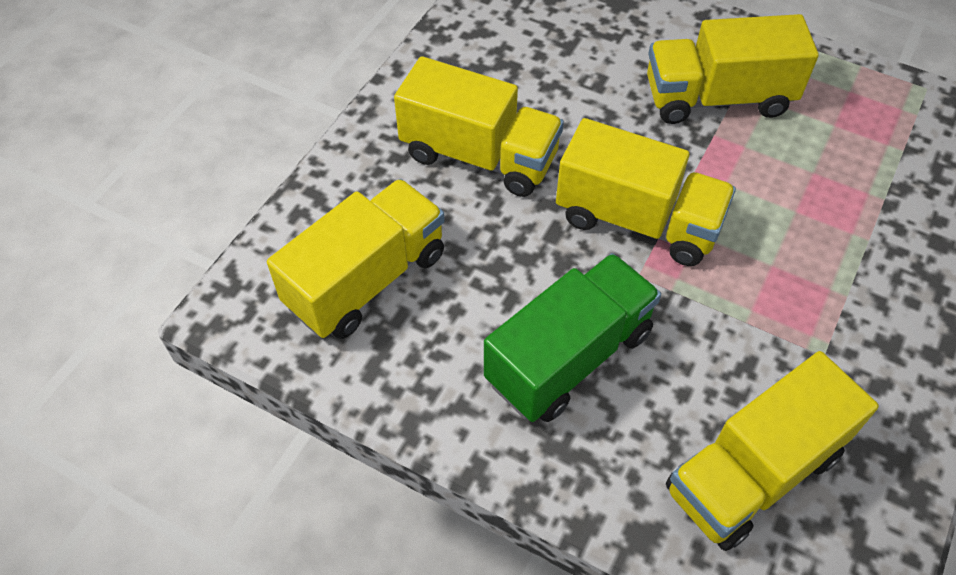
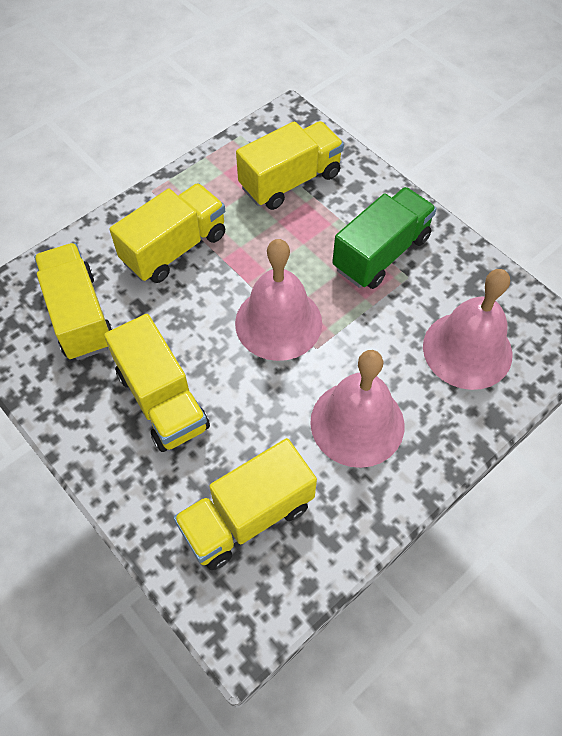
pink bell: 0 -> 3

